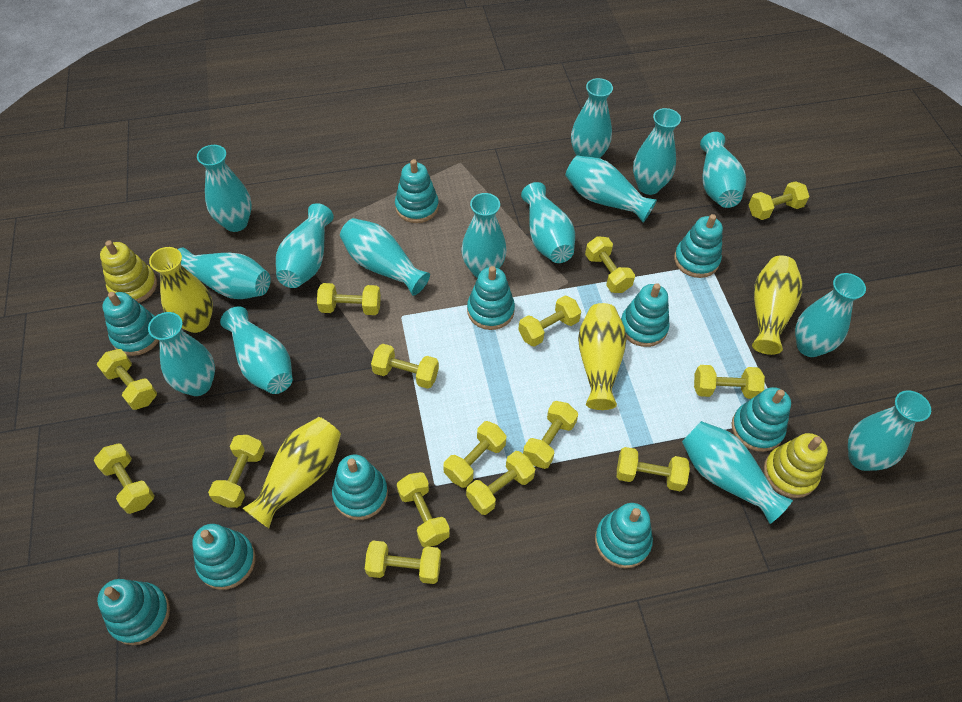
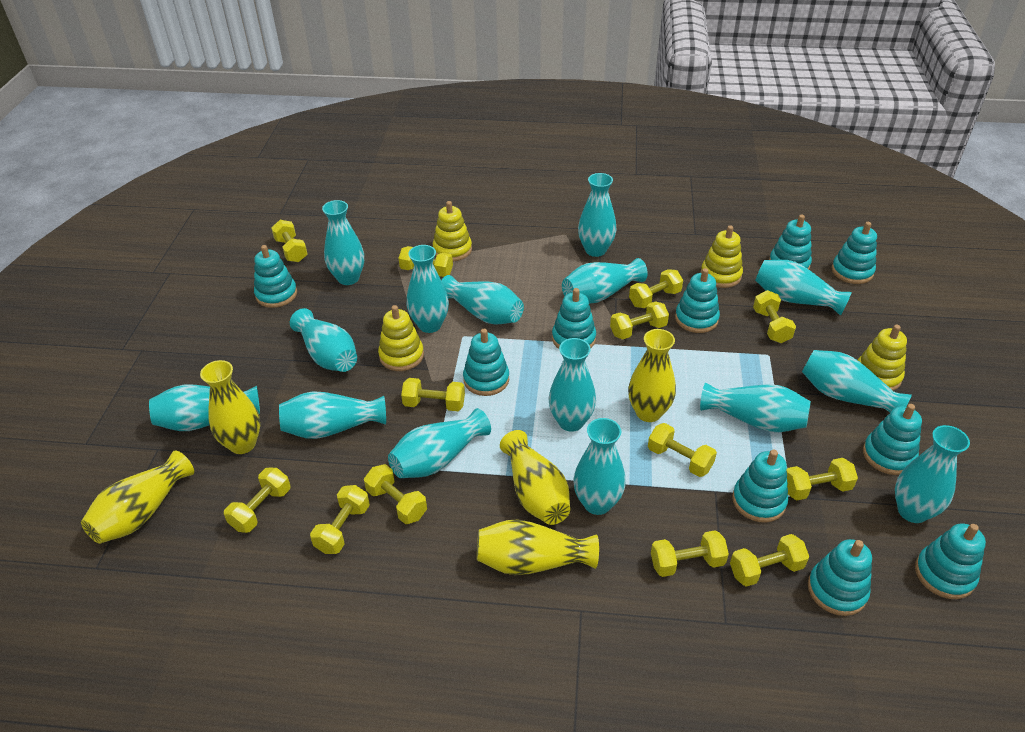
yellow dumbbell: 15 -> 13
yellow stacking toy: 2 -> 4
yellow vase: 4 -> 5

